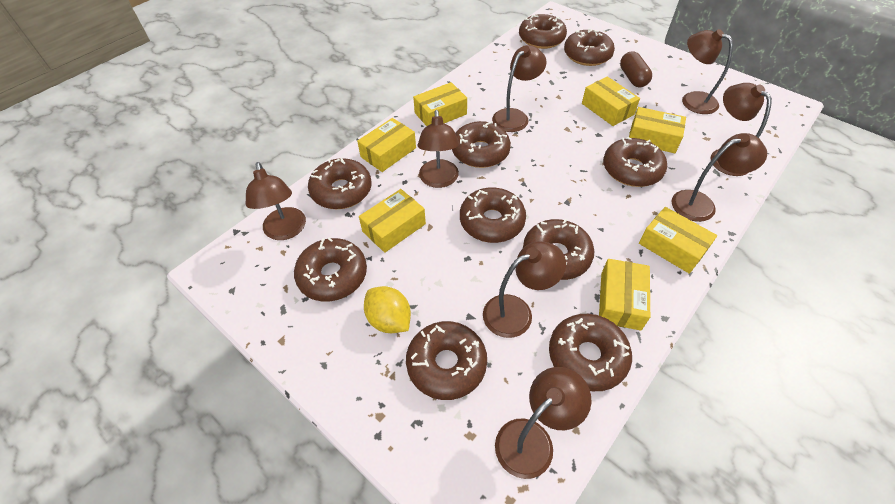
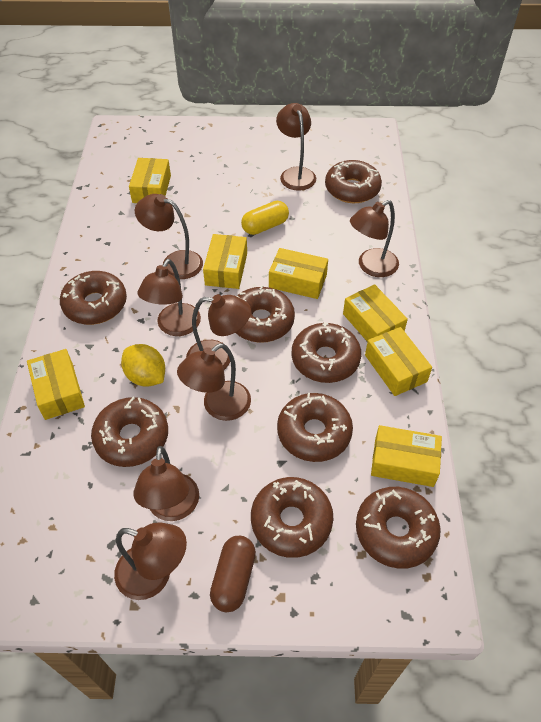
brown donut: 10 -> 8
yellow capsule: 0 -> 1

